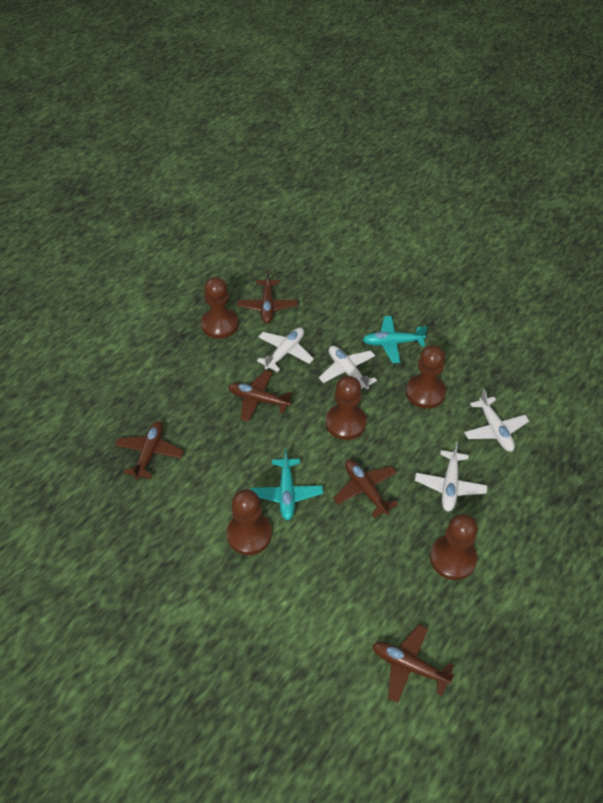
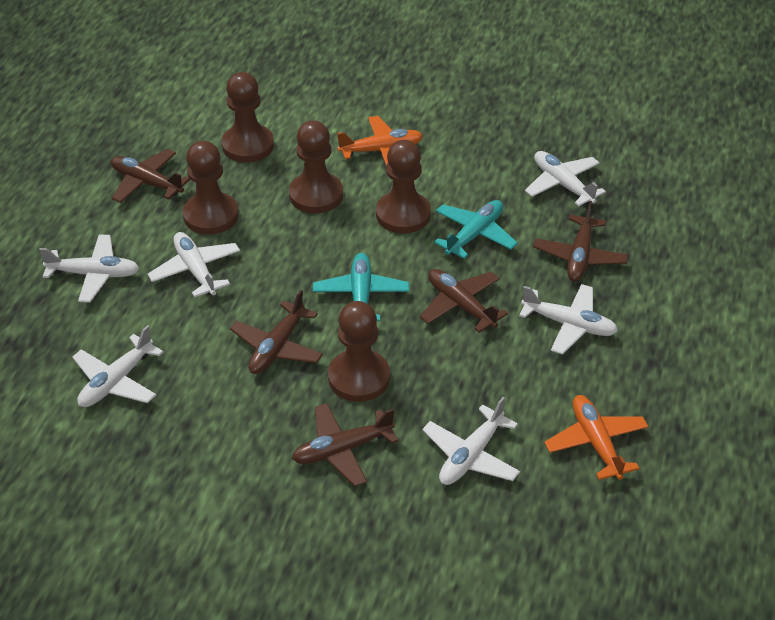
orange plane: 0 -> 2
white plane: 4 -> 6

